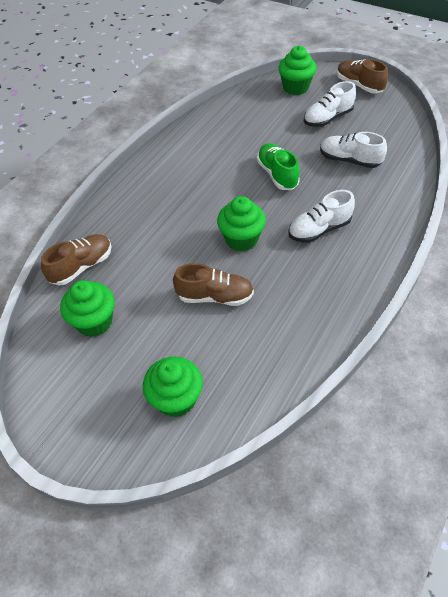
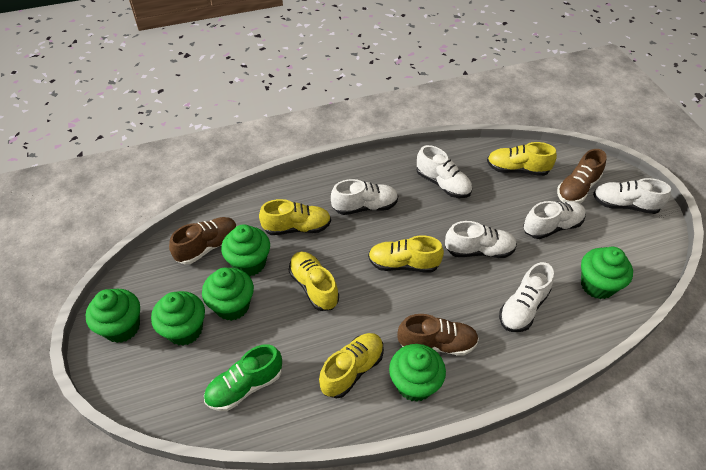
green cupcake: 4 -> 6
white shoe: 3 -> 6
yellow shoe: 0 -> 5

